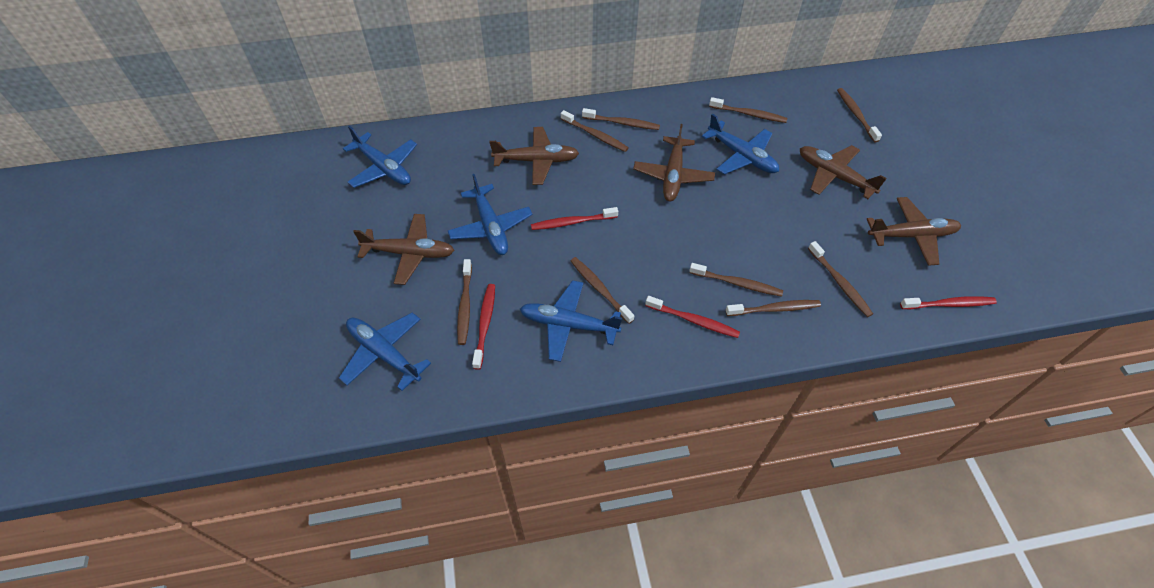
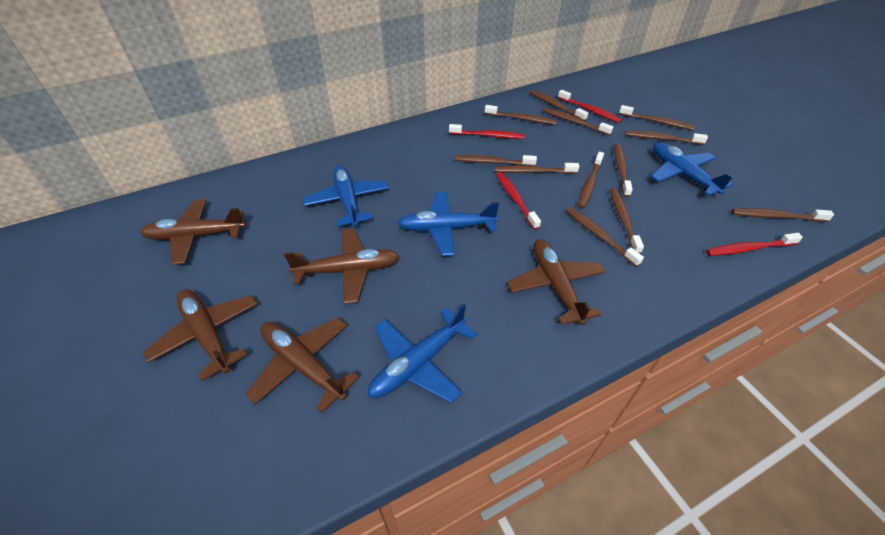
blue plane: 5 -> 4
brown toothbrush: 9 -> 12

